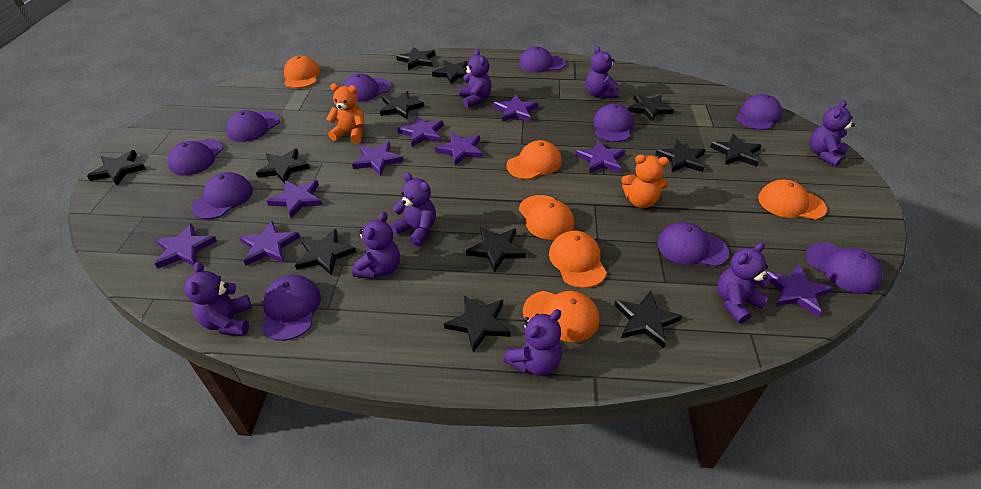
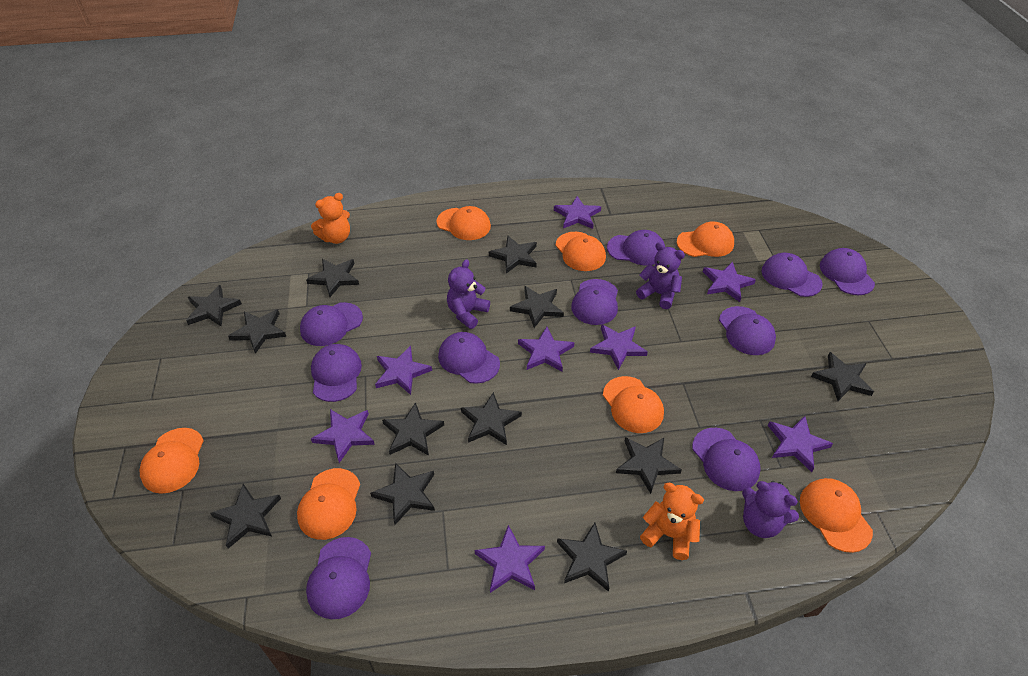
orange cap: 6 -> 7
purple star: 9 -> 8
purple teddy bear: 8 -> 3

